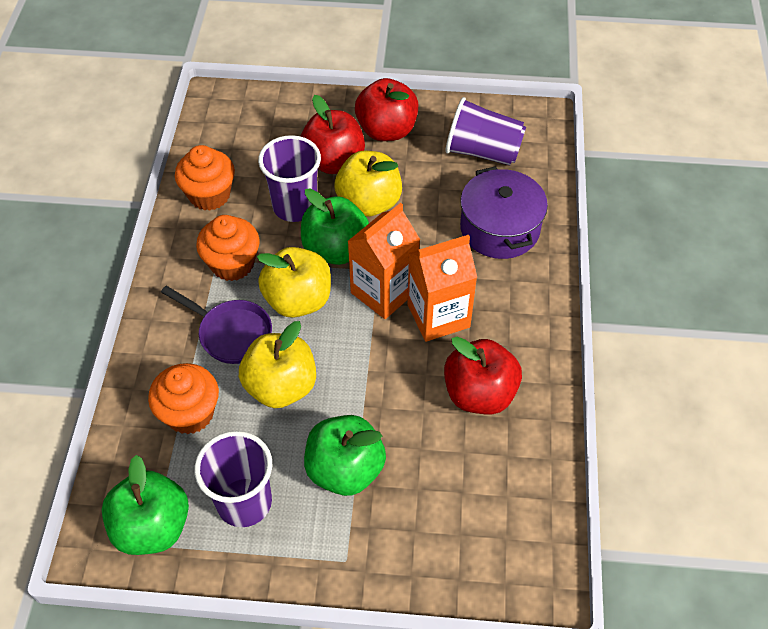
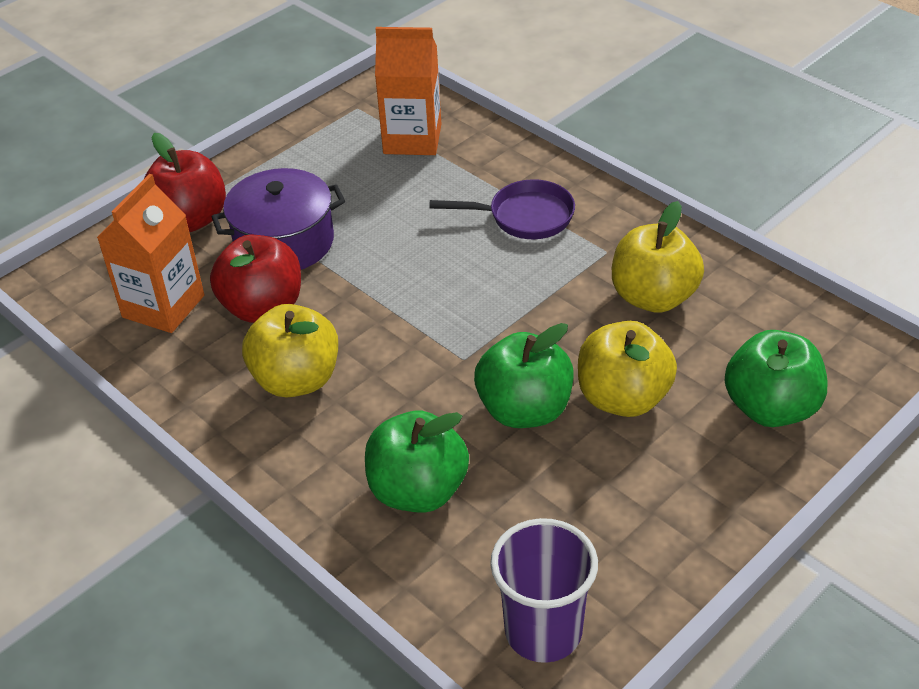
orange cupcake: 3 -> 0
purple cup: 3 -> 1
red apple: 3 -> 2

